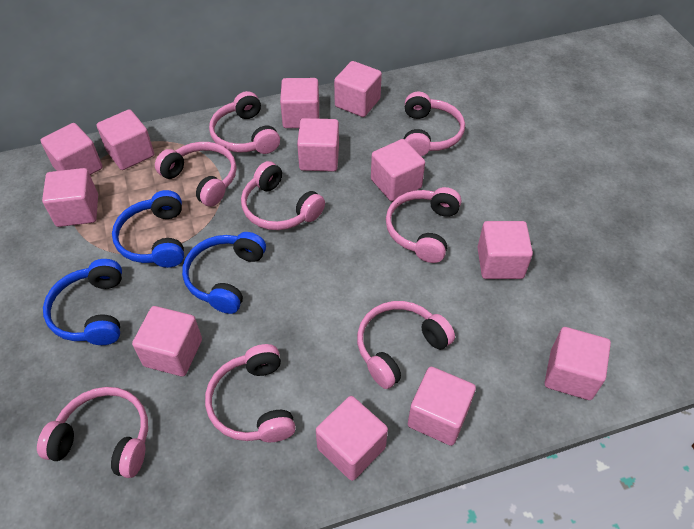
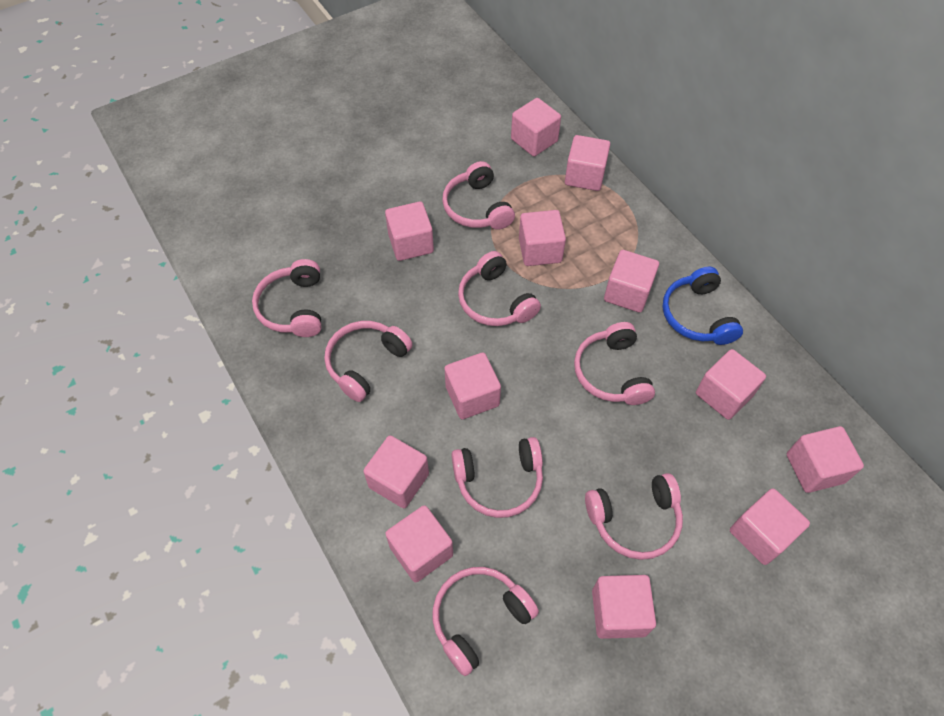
blue headphones: 3 -> 1

